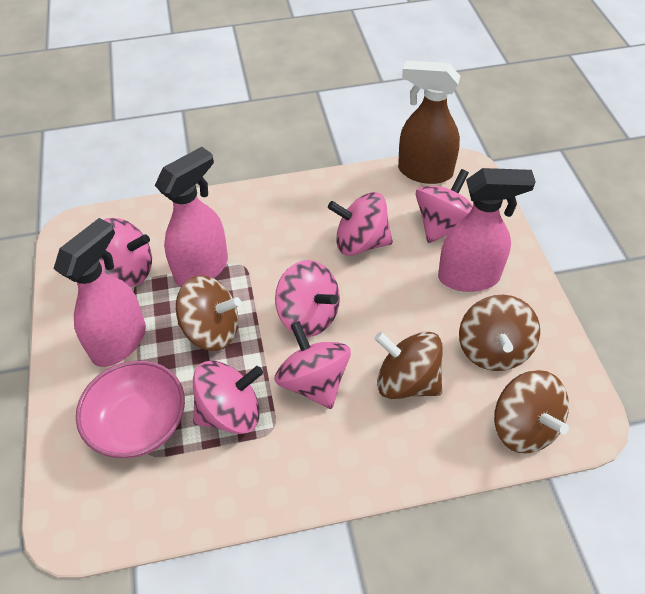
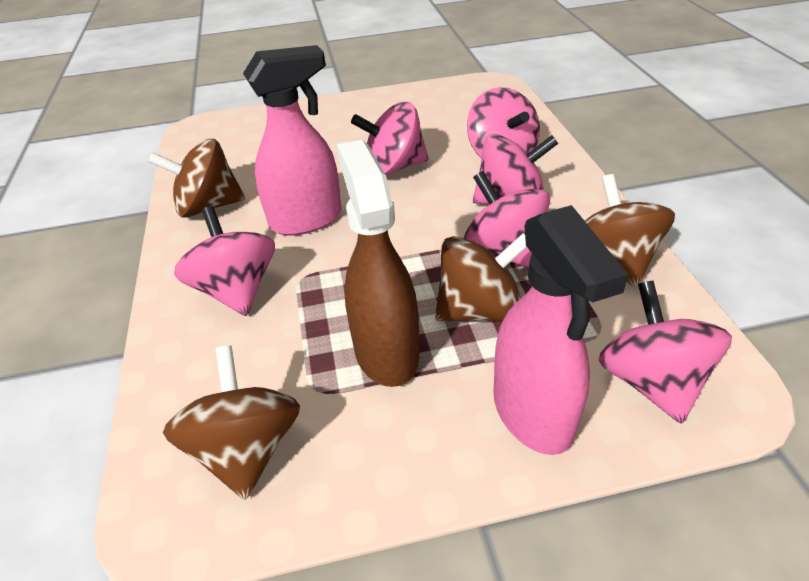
pink bowl: 1 -> 0
pink spray bottle: 3 -> 2

